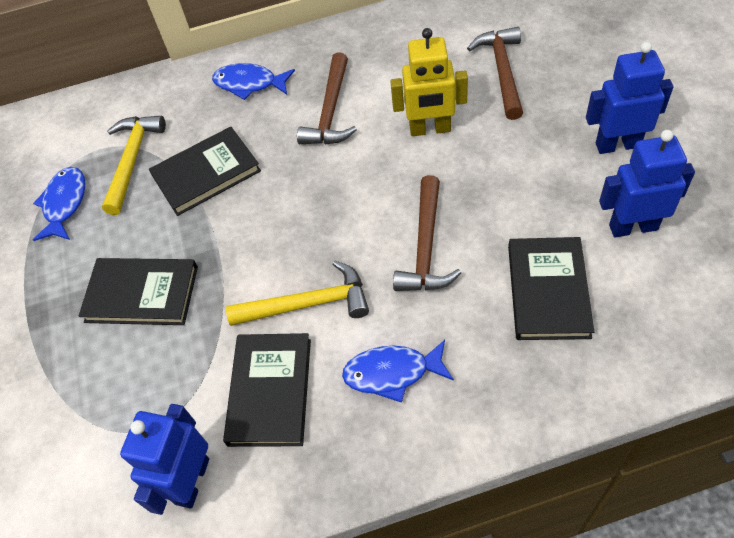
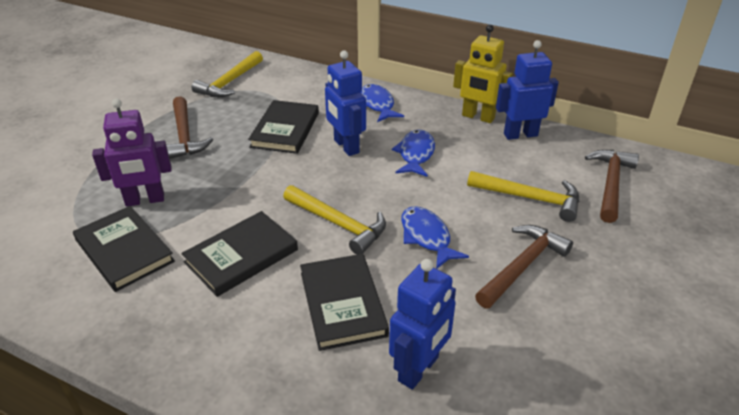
purple robot: 0 -> 1
yellow hammer: 2 -> 3

